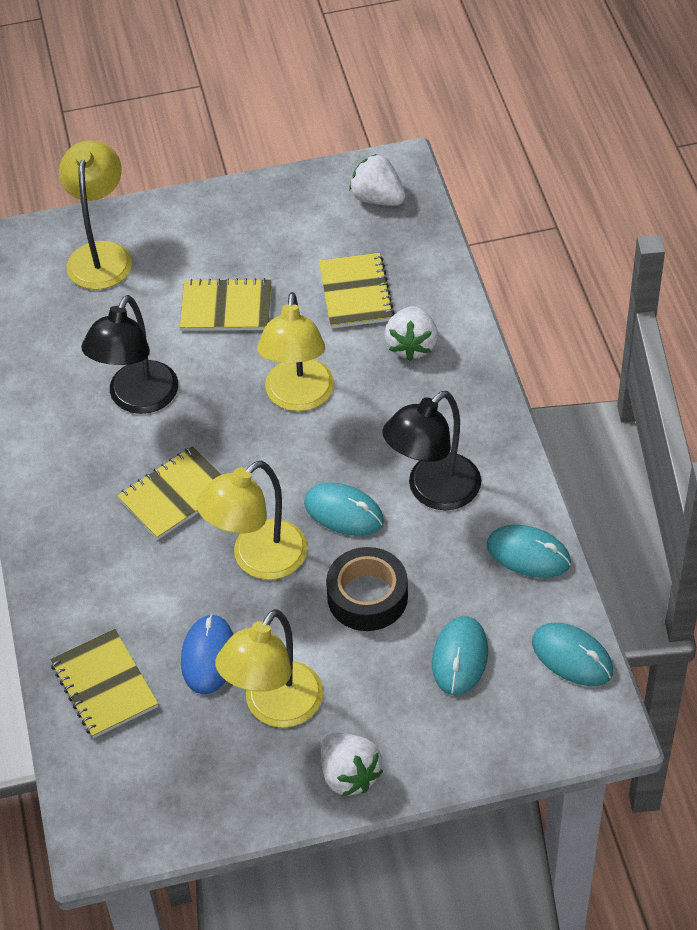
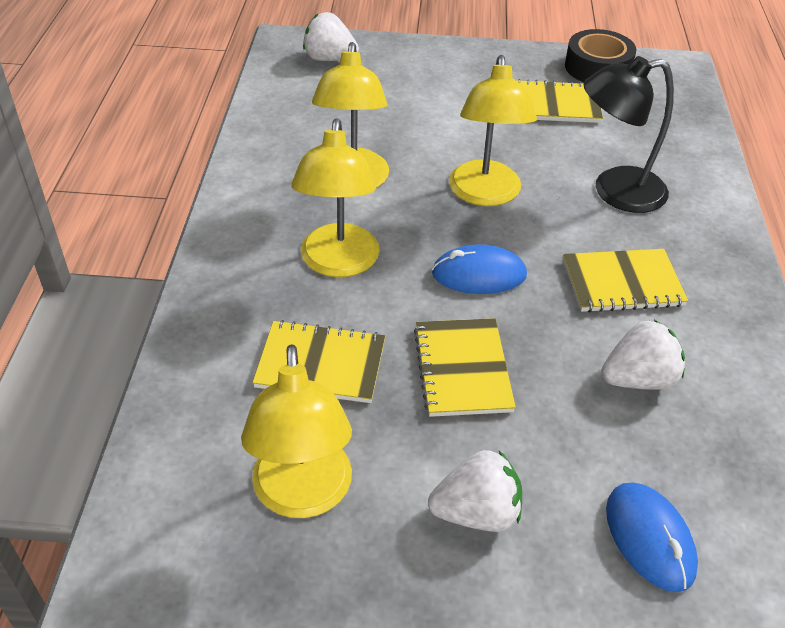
black lamp: 2 -> 1
blue mouse: 1 -> 2
turquoise mouse: 4 -> 0

